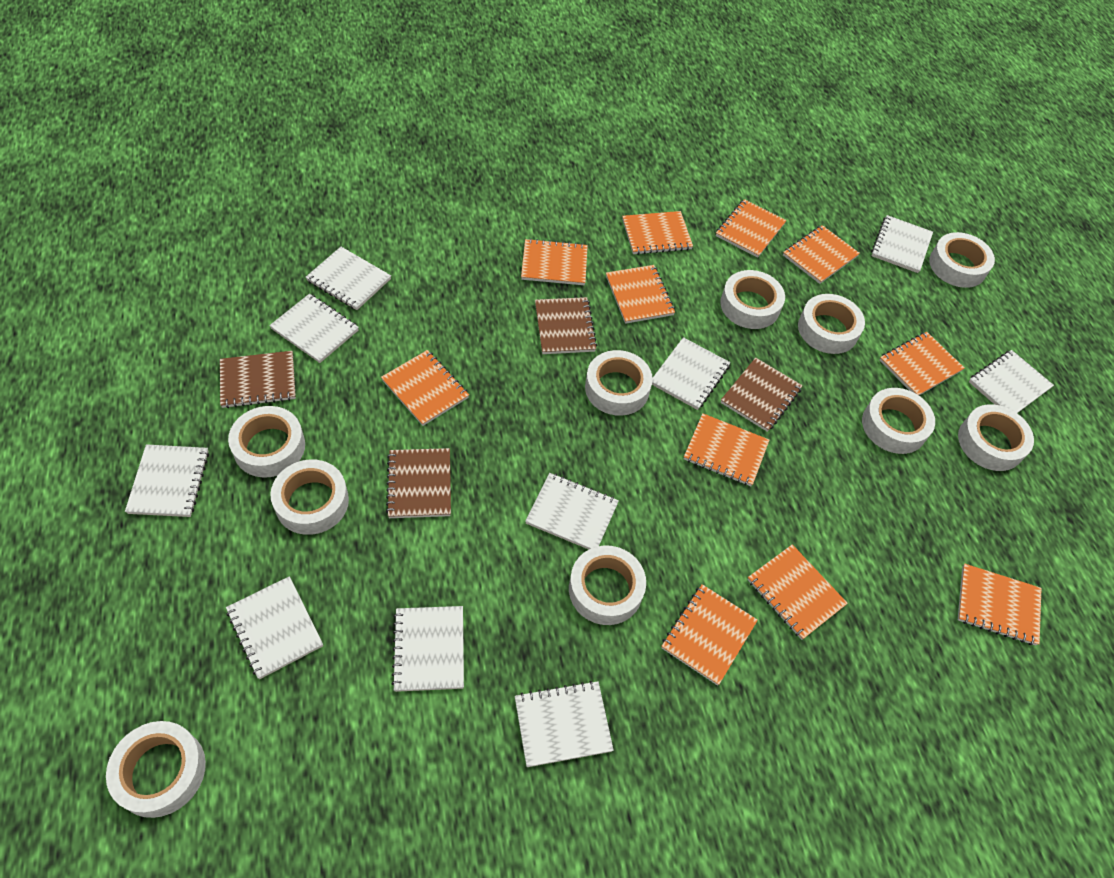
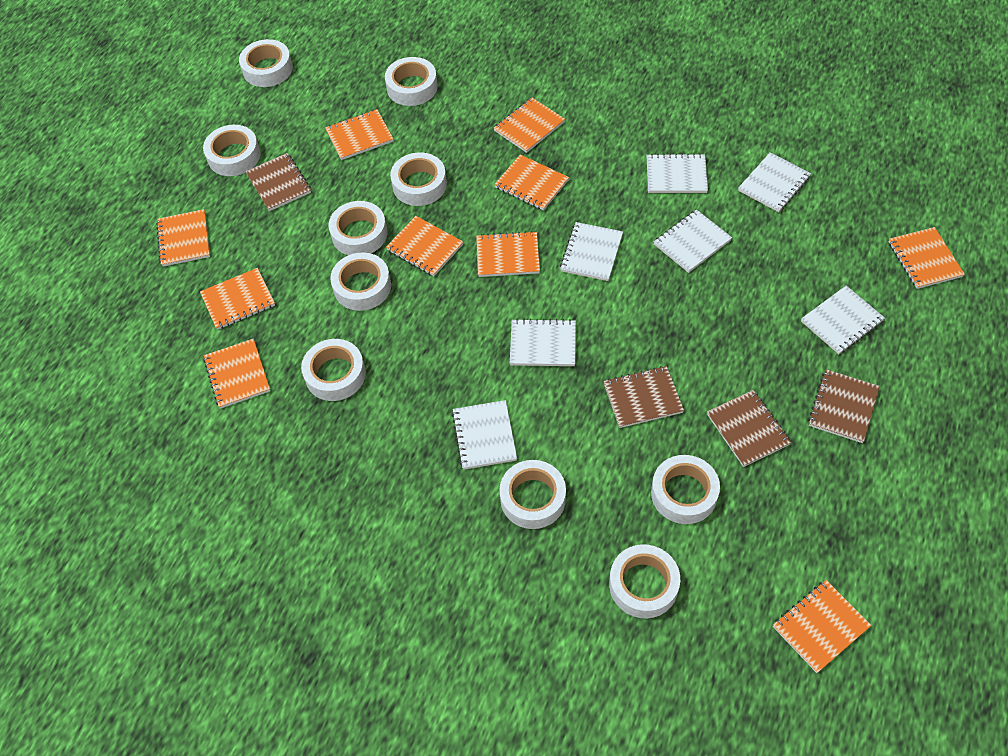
orange notebook: 11 -> 10
white notebook: 10 -> 7

